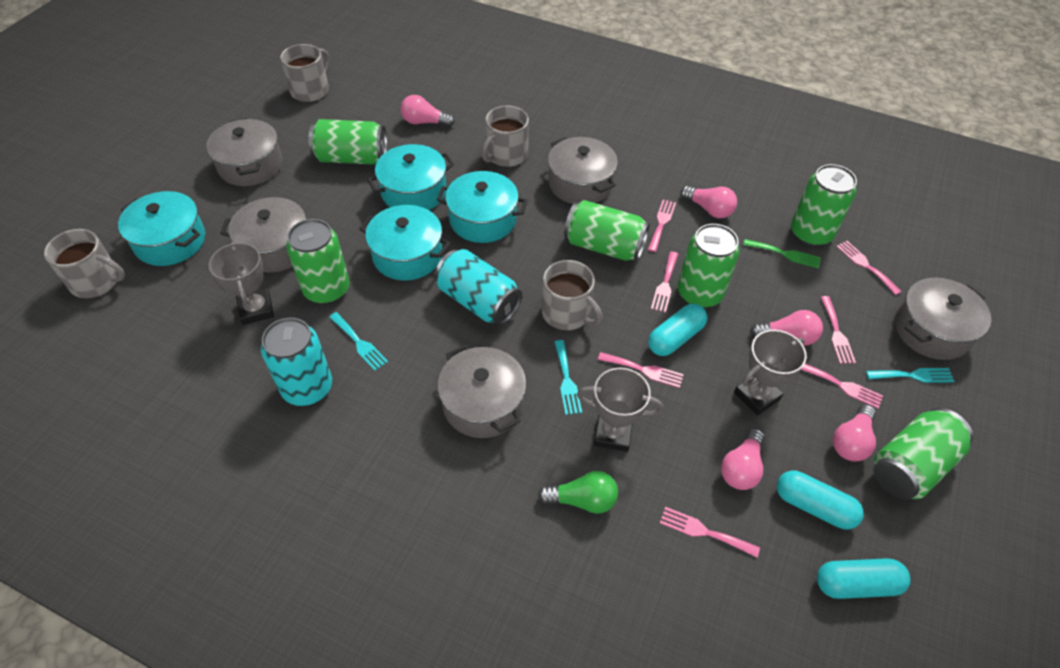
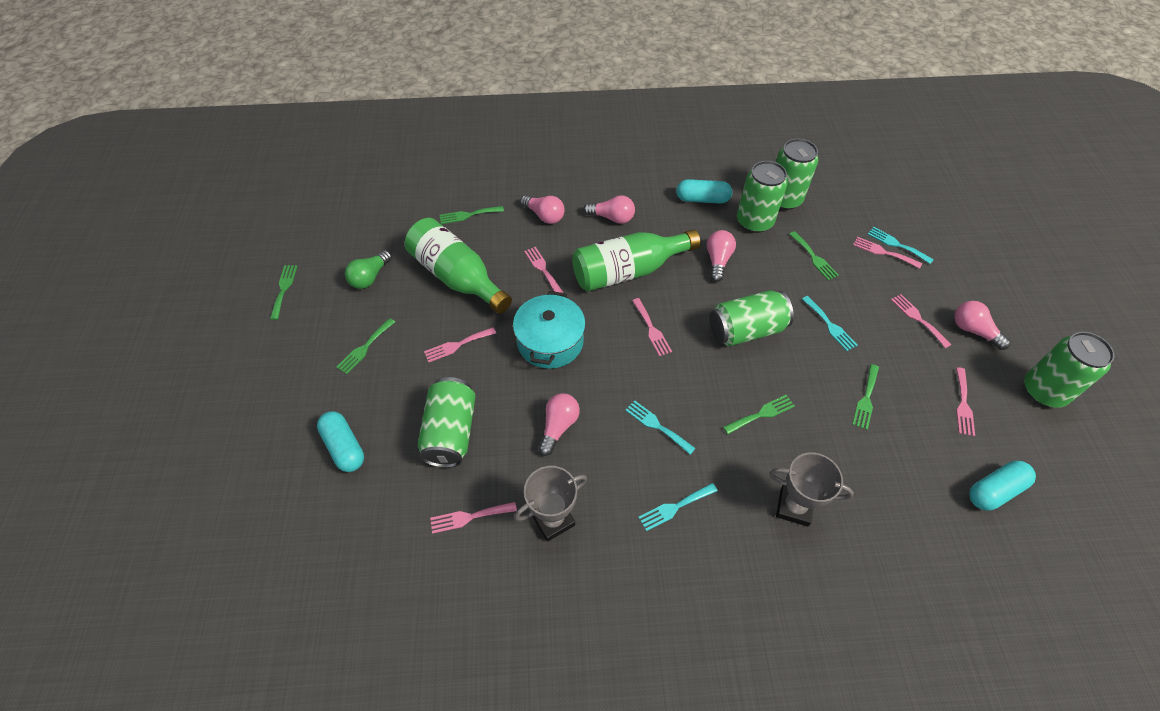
green bottle: 0 -> 2
green can: 6 -> 5
green fork: 1 -> 6
grey mug: 4 -> 0
grey pot: 5 -> 0
grey trophy: 3 -> 2
turquoise can: 2 -> 0
turquoise fork: 3 -> 4
turquoise pot: 4 -> 1

